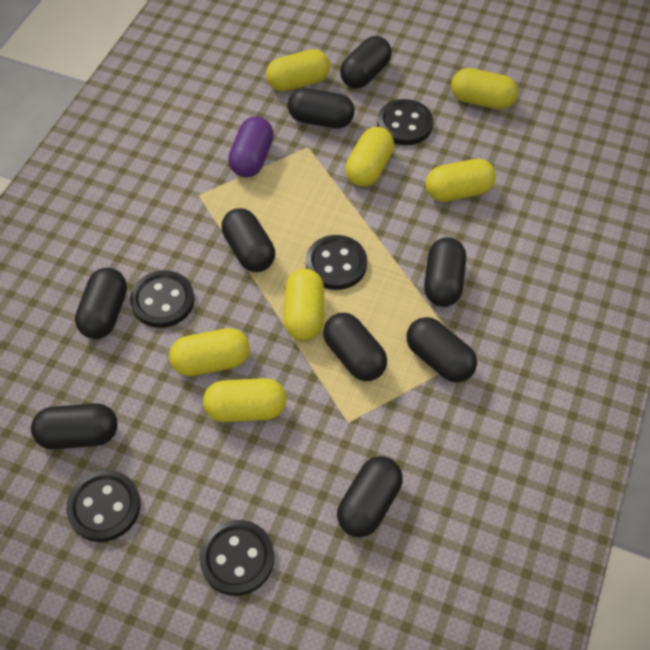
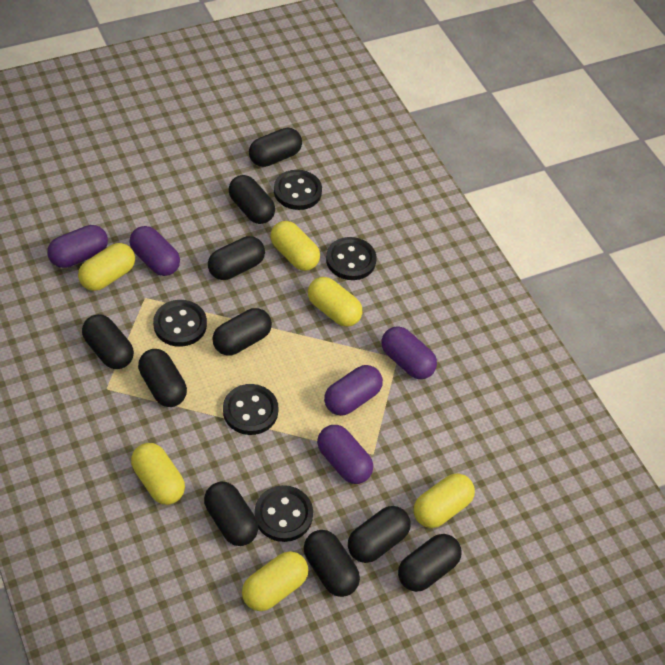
black capsule: 9 -> 10
purple capsule: 1 -> 5
yellow capsule: 7 -> 6

